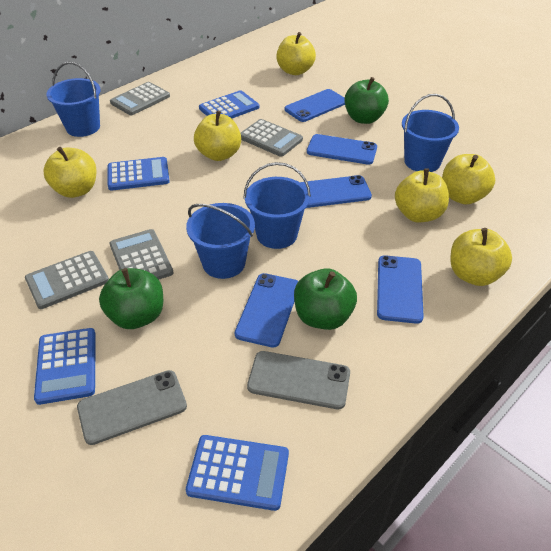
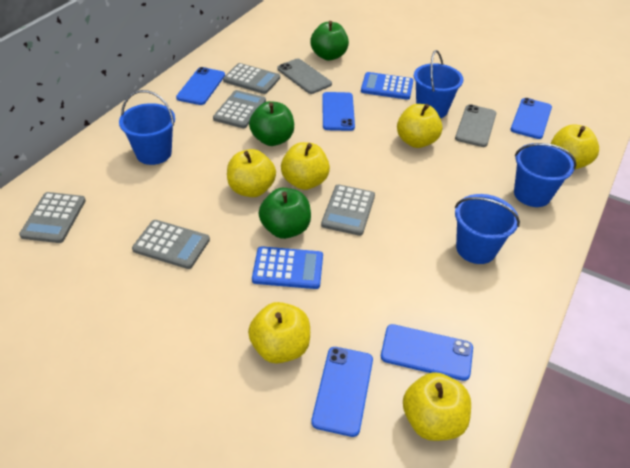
blue calculator: 4 -> 2
grey calculator: 4 -> 5

